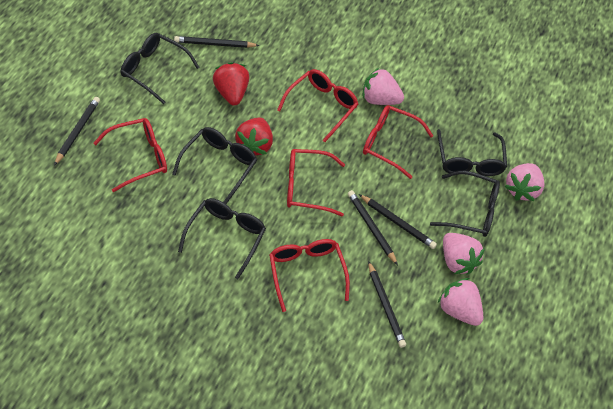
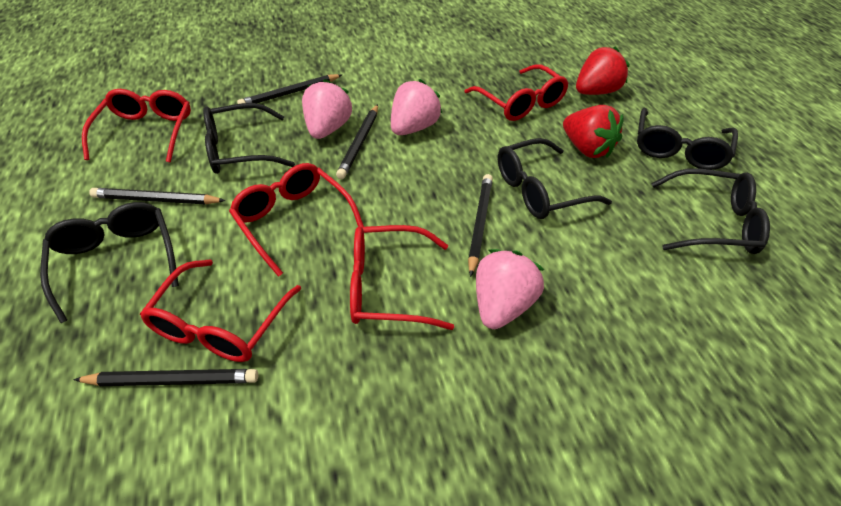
pink strawberry: 4 -> 3

